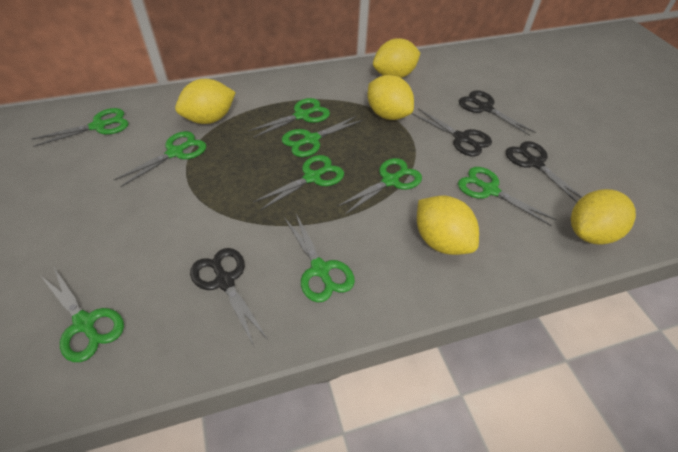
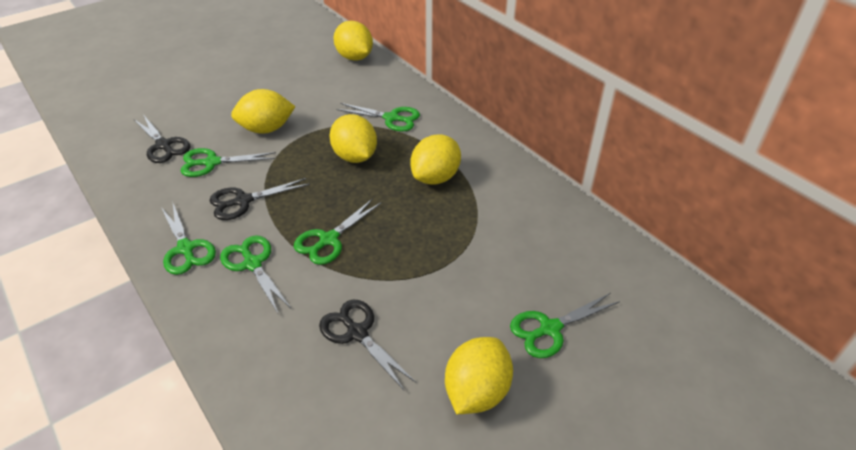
black scissors: 4 -> 3
green scissors: 9 -> 6

